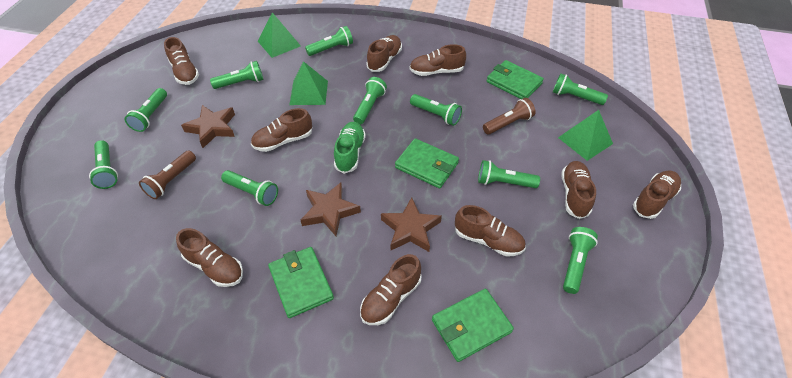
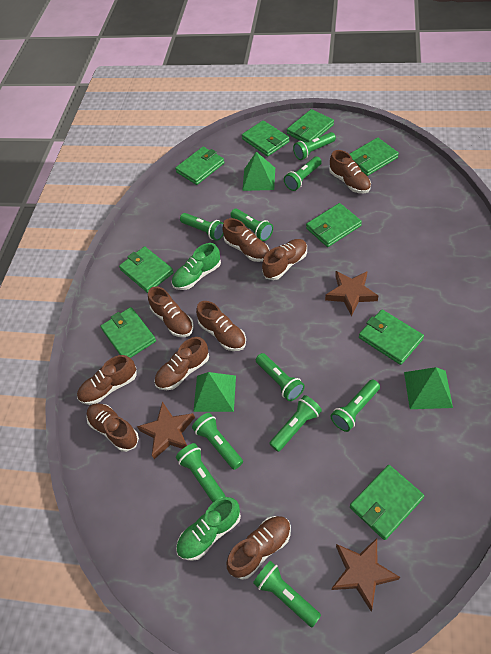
brown flashlight: 2 -> 0
green shoe: 1 -> 2
green wallet: 4 -> 9

